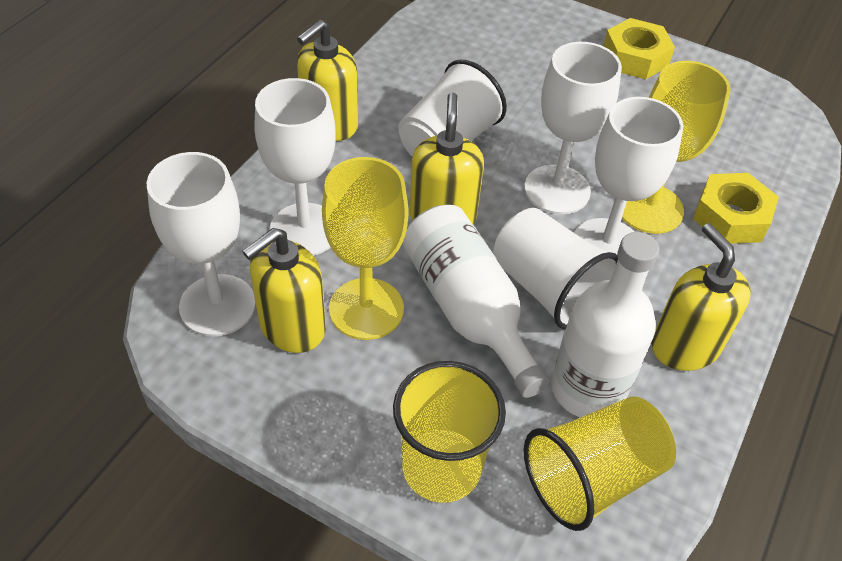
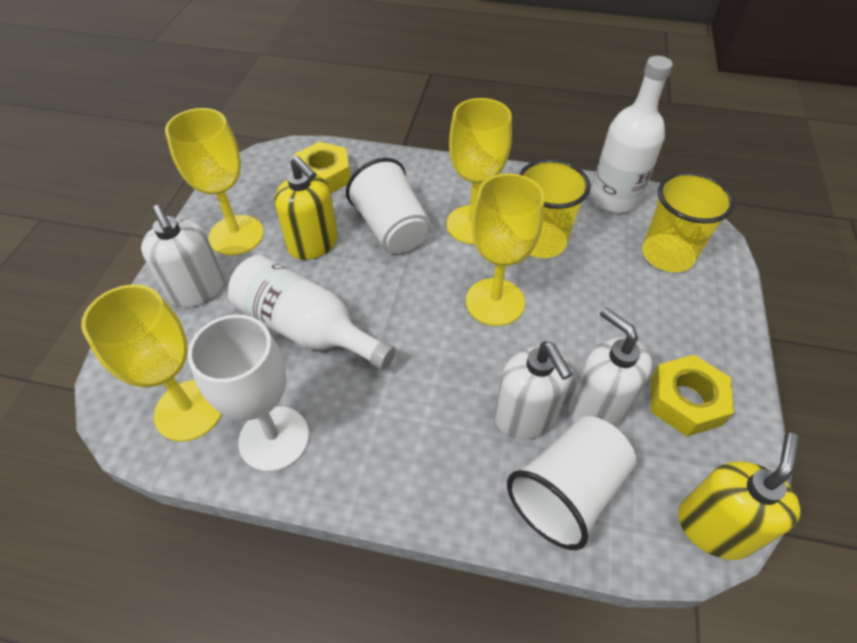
white goblet: 4 -> 1
white soap dispenser: 0 -> 3
yellow goblet: 2 -> 4
yellow soap dispenser: 4 -> 2

